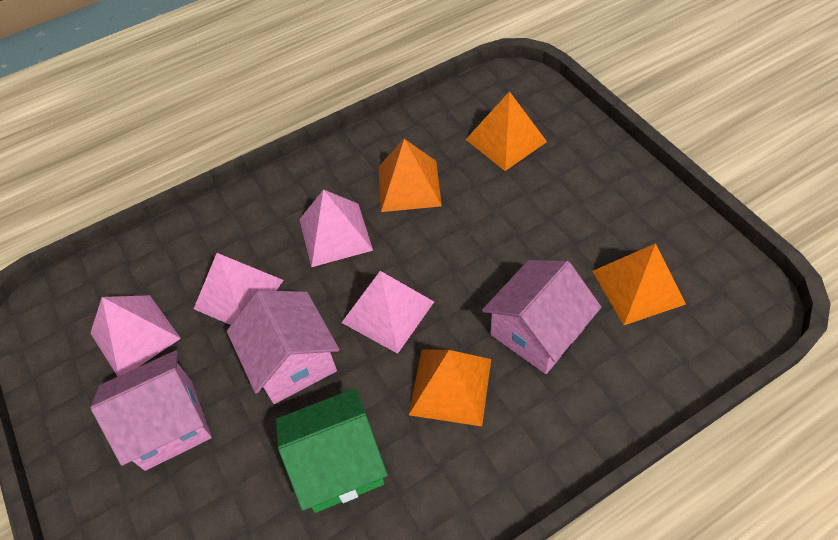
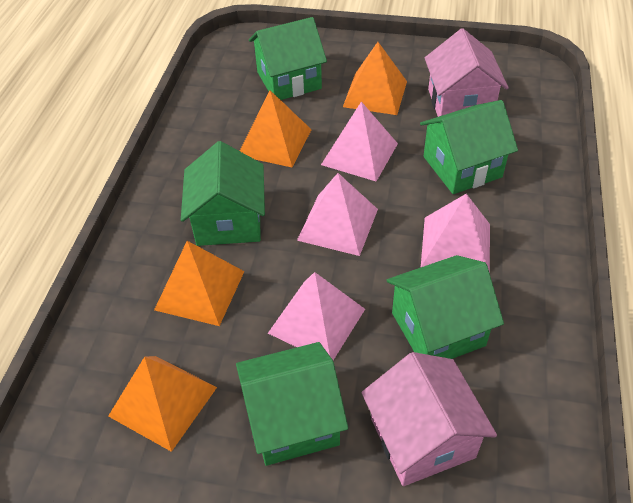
green house: 1 -> 5
pink house: 3 -> 2

